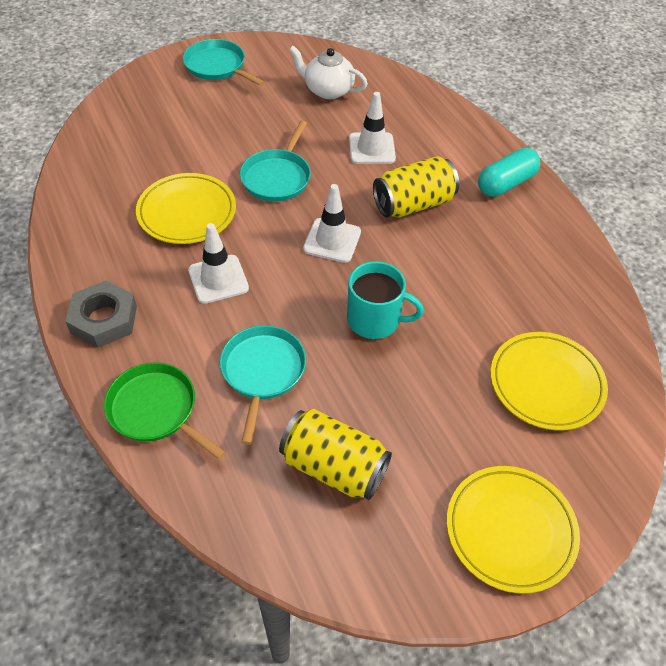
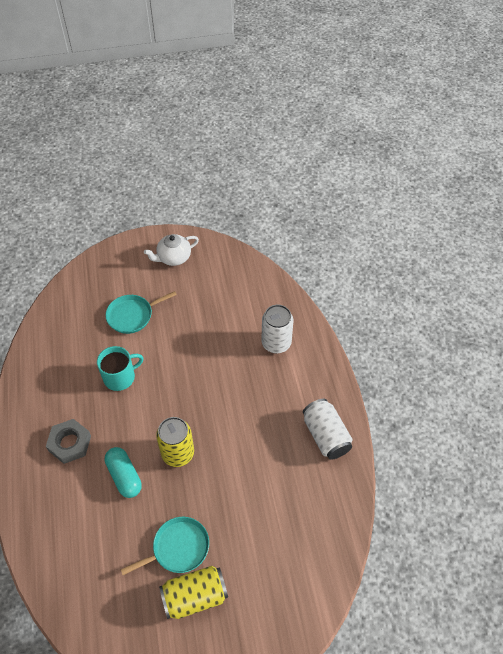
green pan: 1 -> 0
turquoise pan: 3 -> 2
white can: 0 -> 2
white traffic cone: 3 -> 0
yellow plate: 3 -> 0

